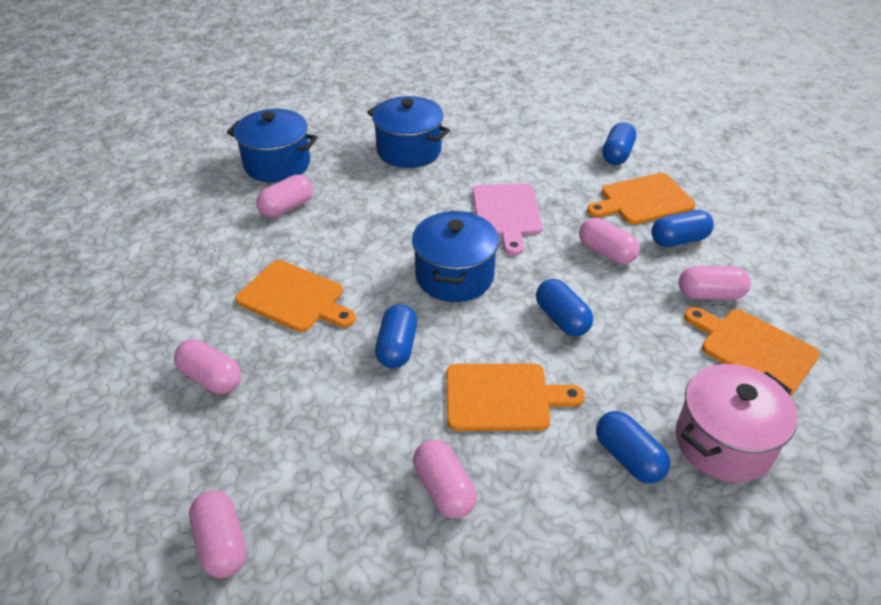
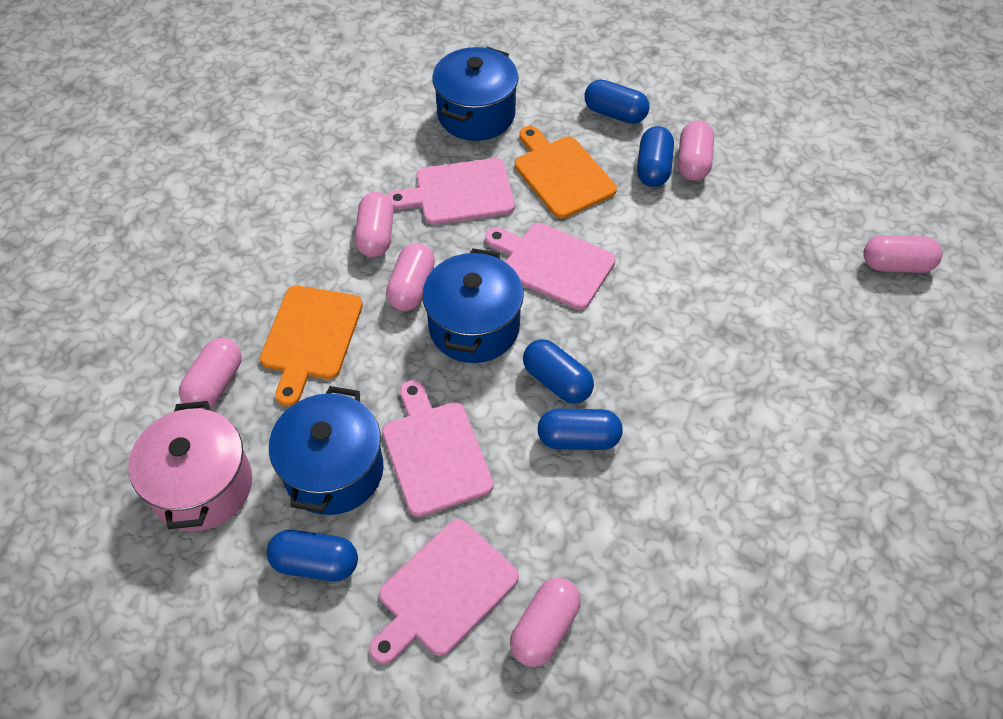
orange cutting board: 4 -> 2
pink cutting board: 1 -> 4

